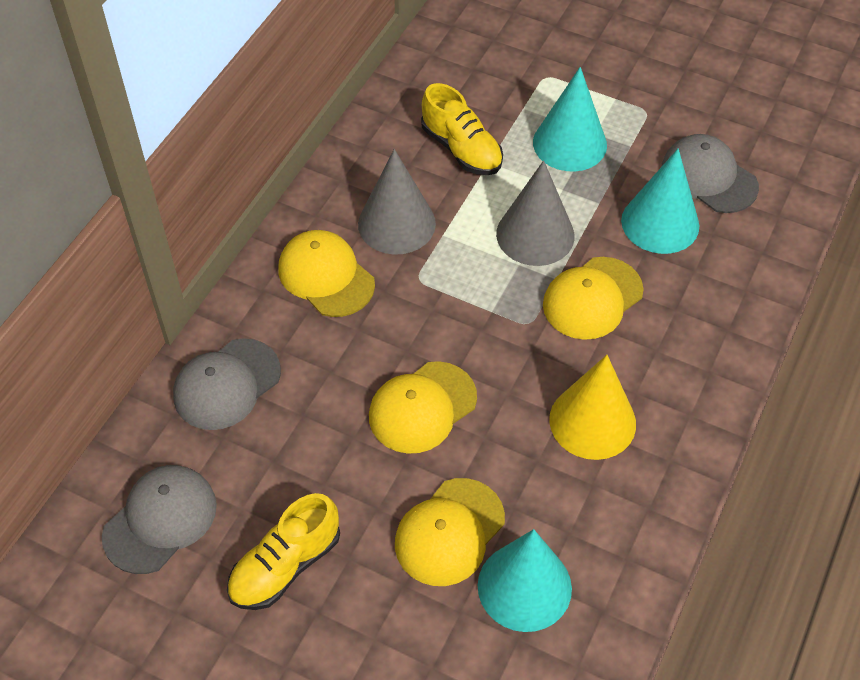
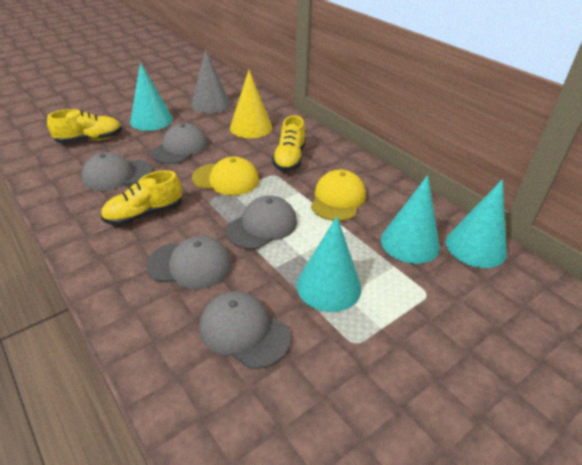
grey cap: 3 -> 5
grey cone: 2 -> 1
turquoise cone: 3 -> 4
yellow cap: 4 -> 2
yellow shoe: 2 -> 3

